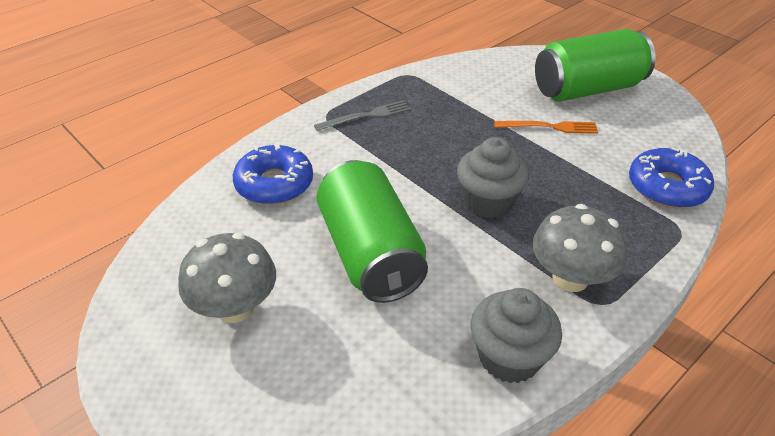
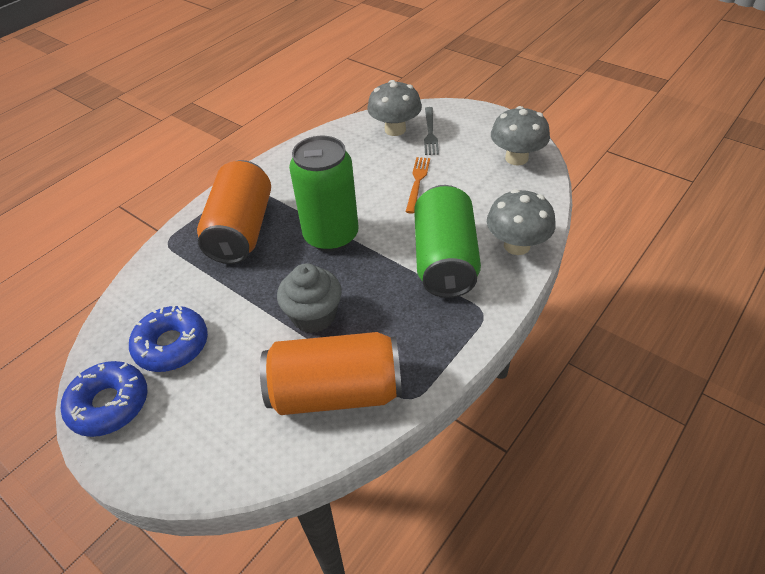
grey cupcake: 2 -> 1
grey mushroom: 2 -> 3
orange can: 0 -> 2

